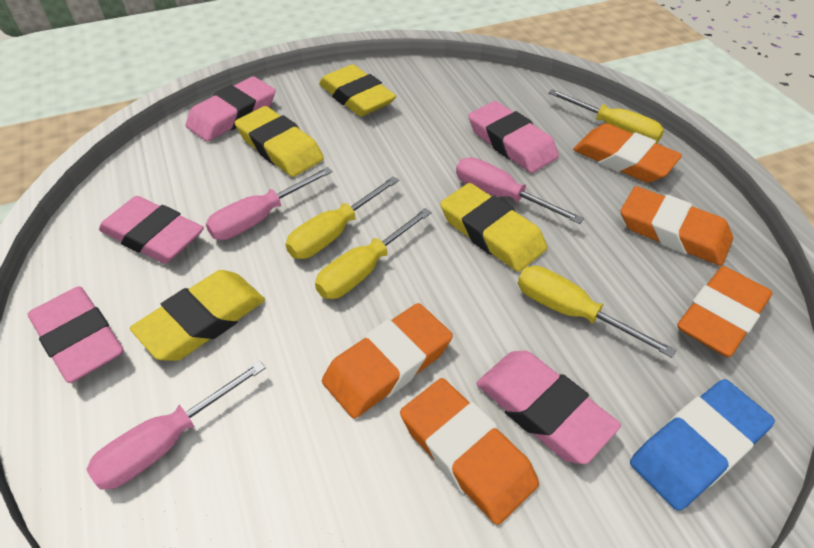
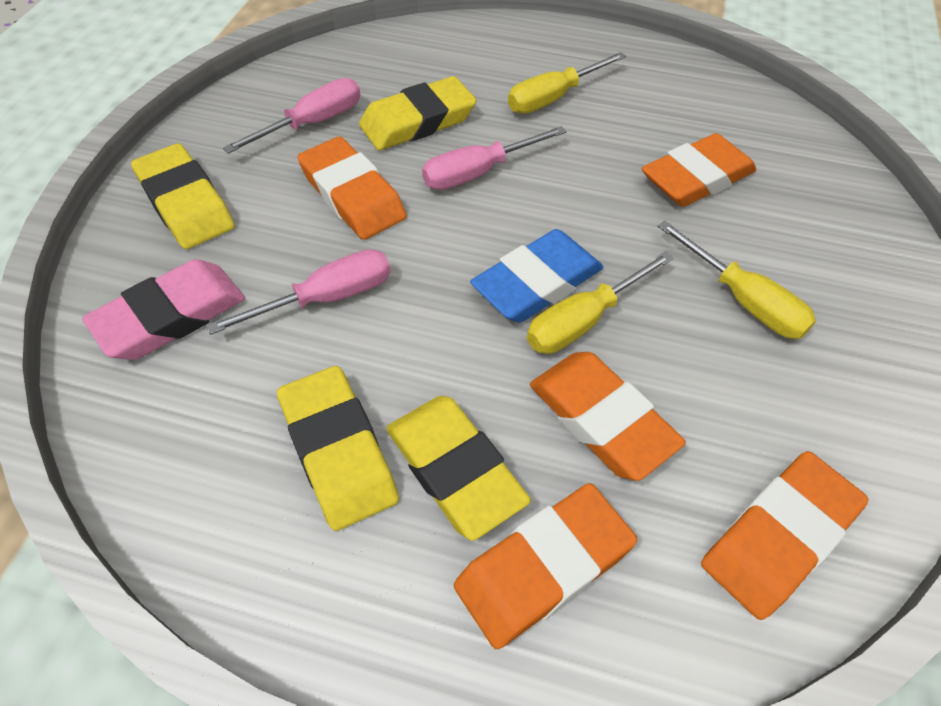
pink eraser: 5 -> 1
yellow screwdriver: 4 -> 3

